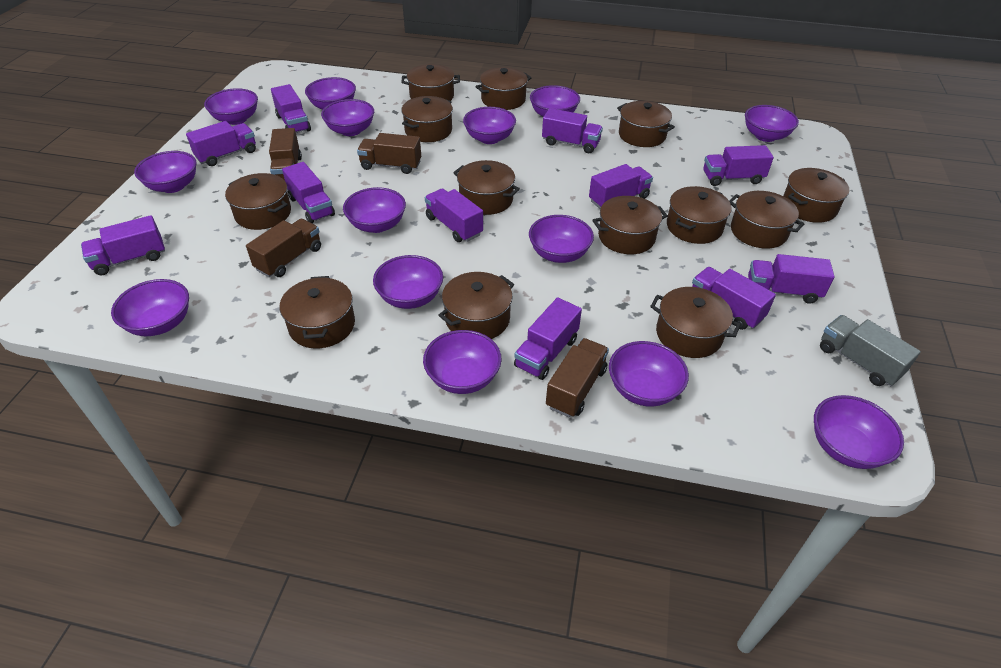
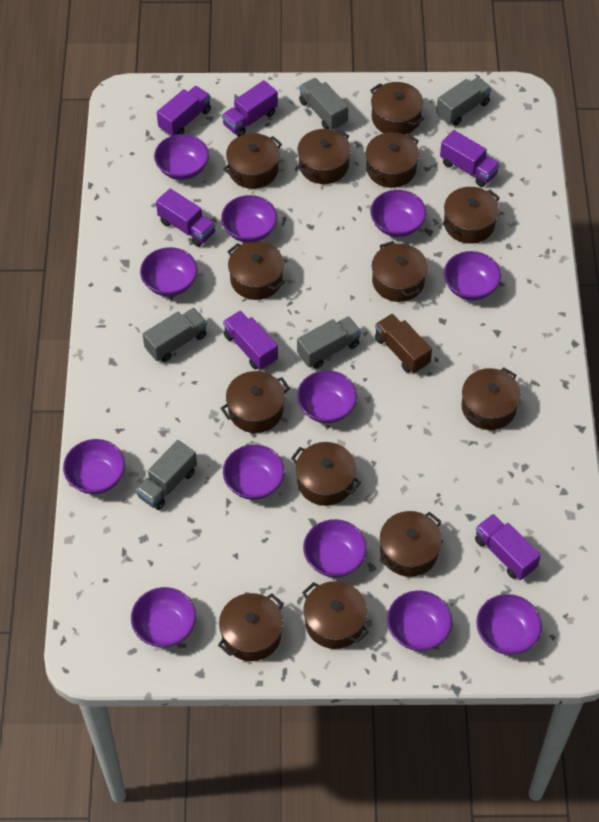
brown truck: 4 -> 1
grey truck: 1 -> 5
purple bowl: 14 -> 12
purple truck: 11 -> 6

